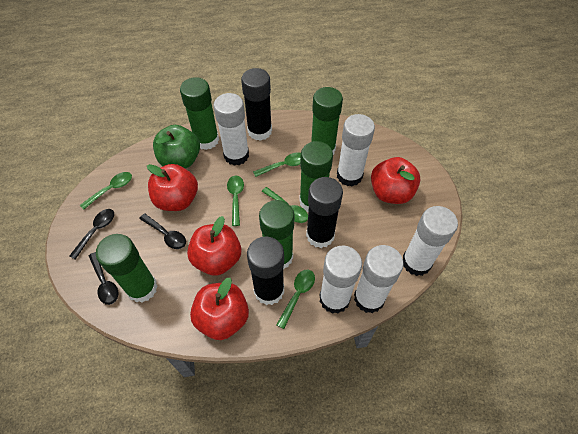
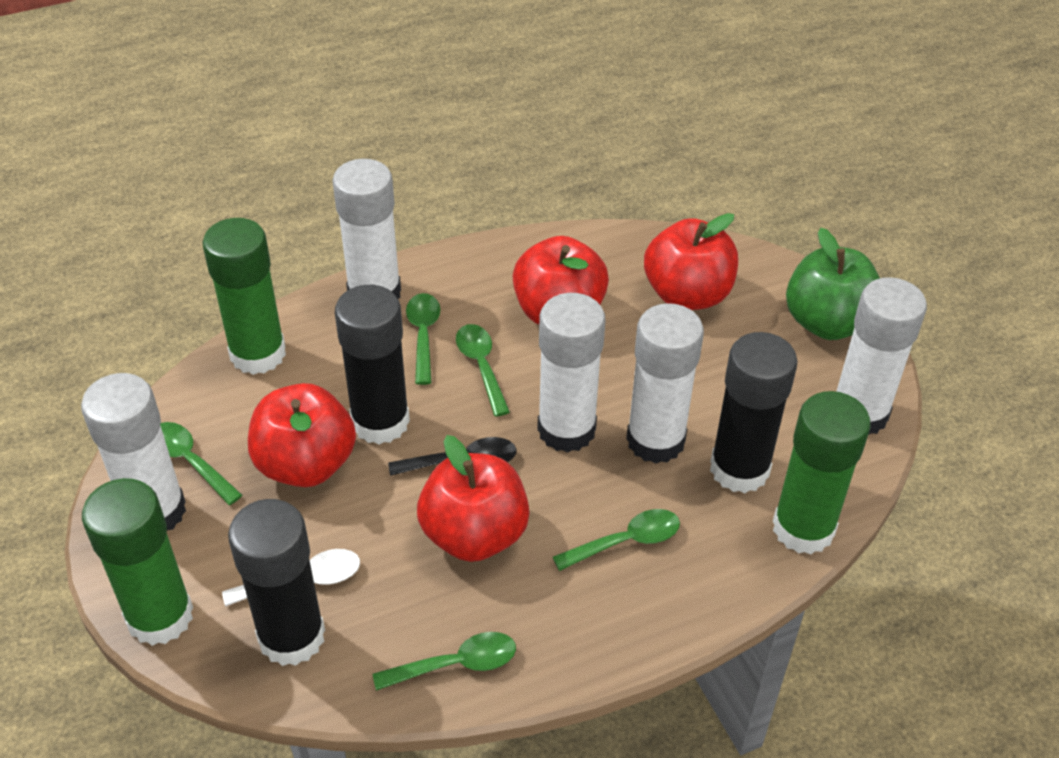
black spoon: 3 -> 1
green glue stick: 5 -> 3
white spoon: 0 -> 1

